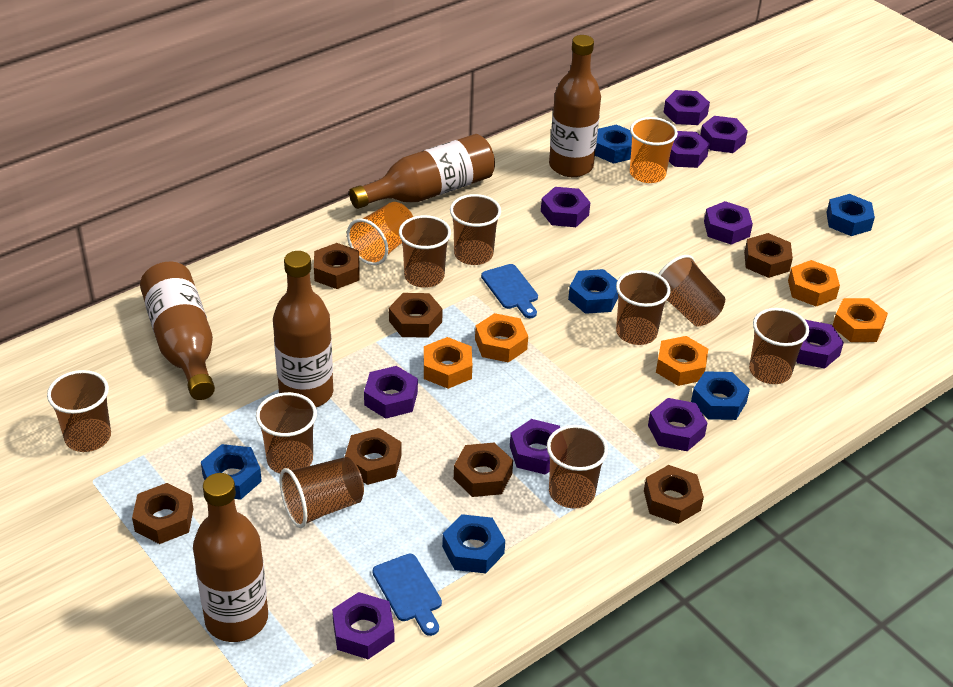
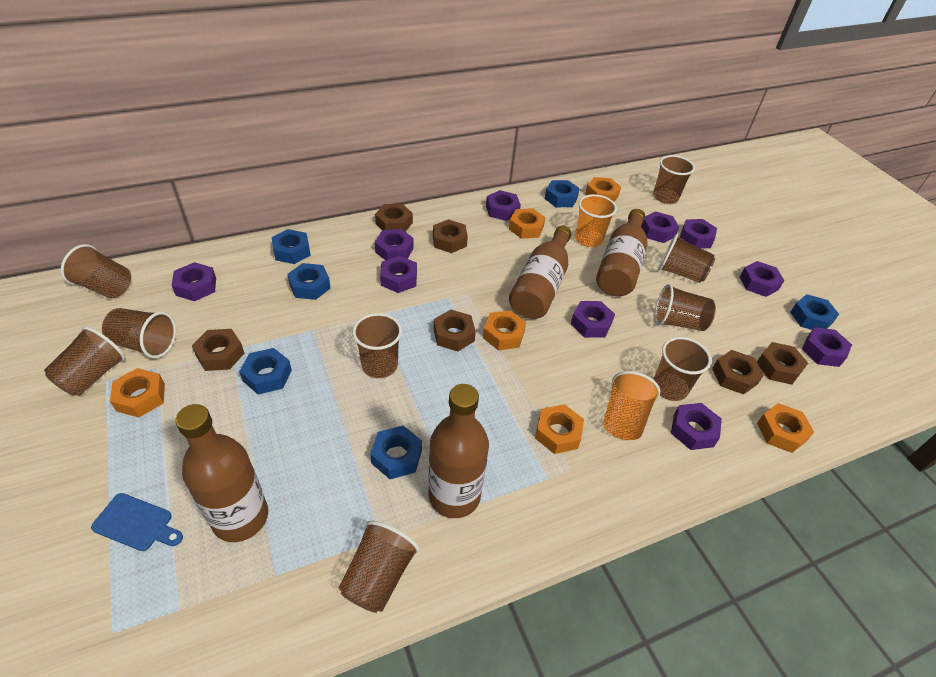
blue cutting board: 2 -> 1
brown bottle: 5 -> 4
brown nut: 7 -> 6
orange nut: 5 -> 6

